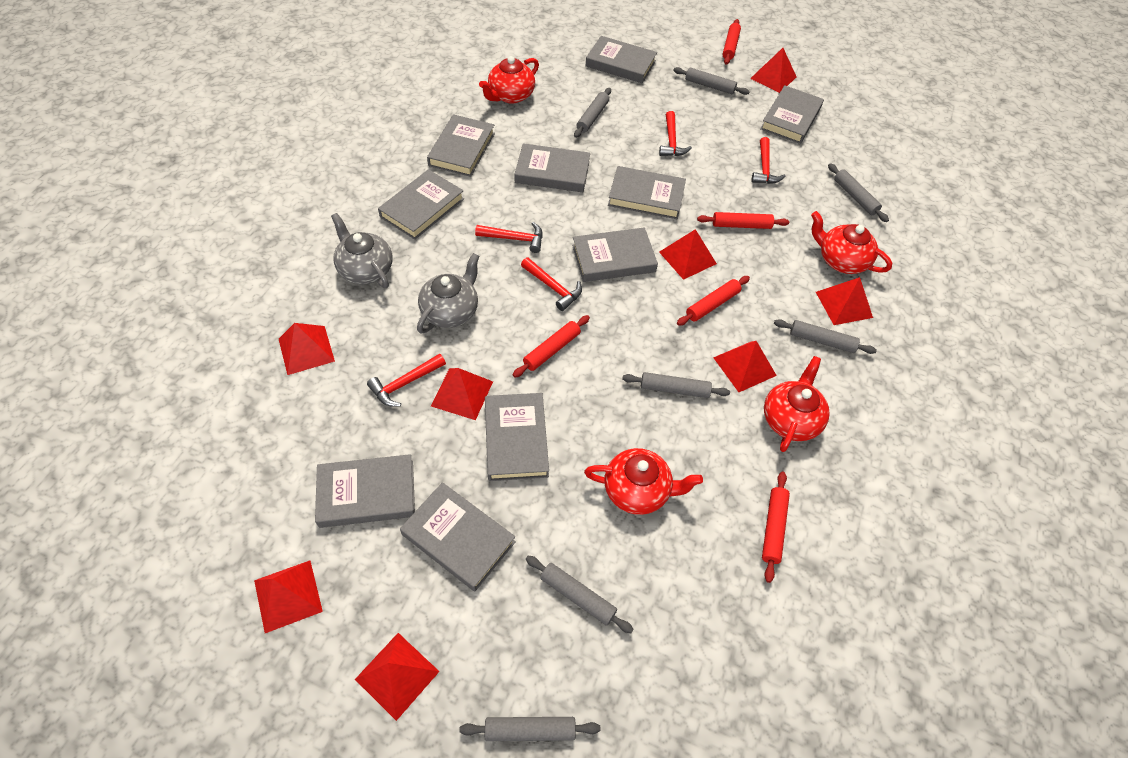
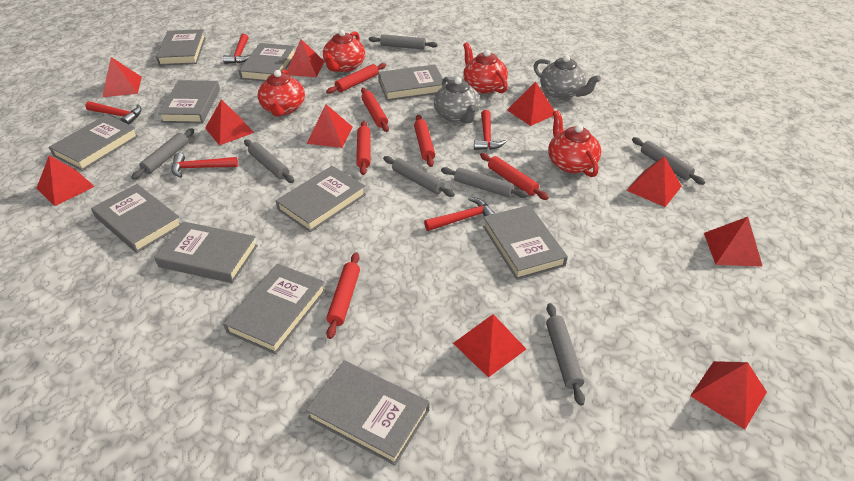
grey book: 10 -> 11
red pyramid: 8 -> 10
red rolling pin: 5 -> 6

